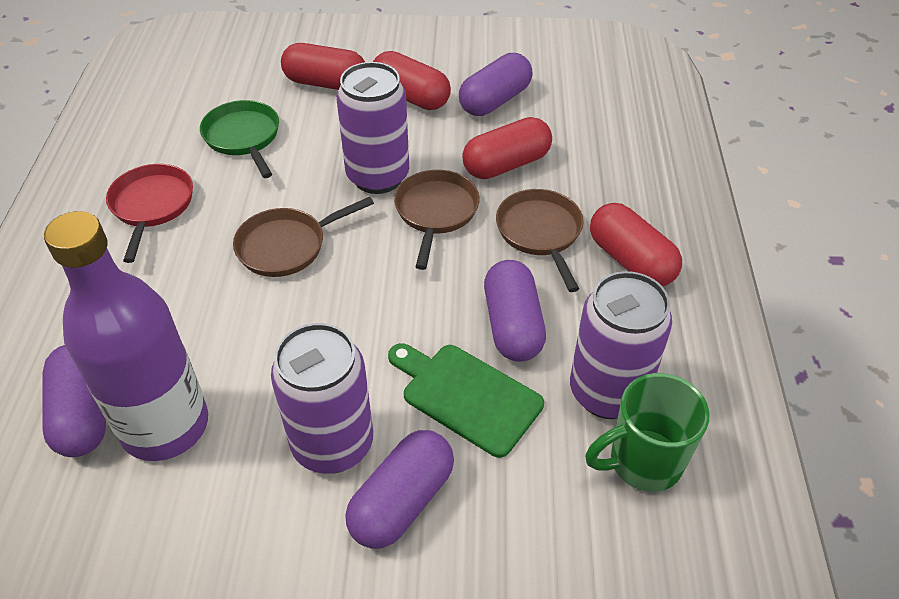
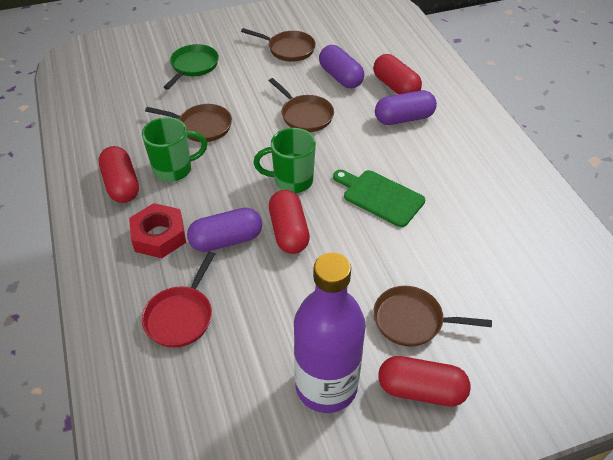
brown pan: 3 -> 4
green mug: 1 -> 2
purple can: 3 -> 0
purple capsule: 4 -> 3
red nut: 0 -> 1

